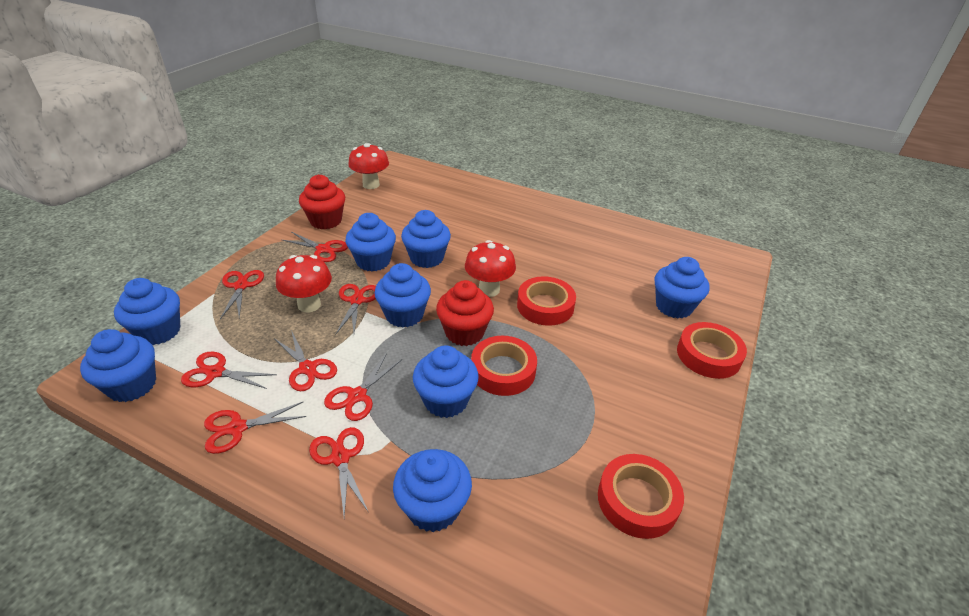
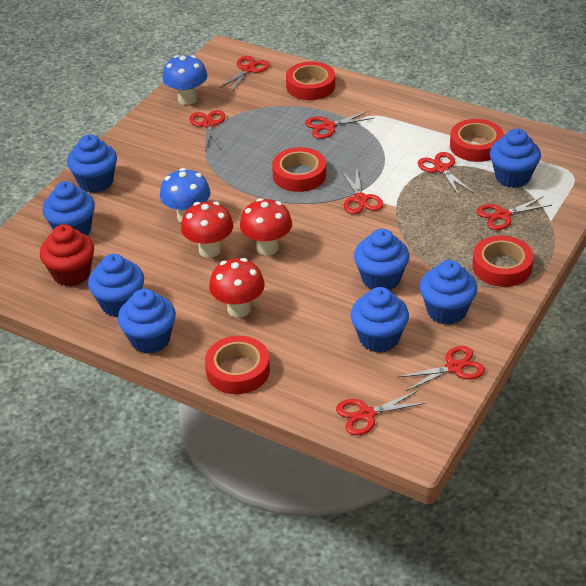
blue mushroom: 0 -> 2
red cupcake: 2 -> 1
red tape: 4 -> 5

